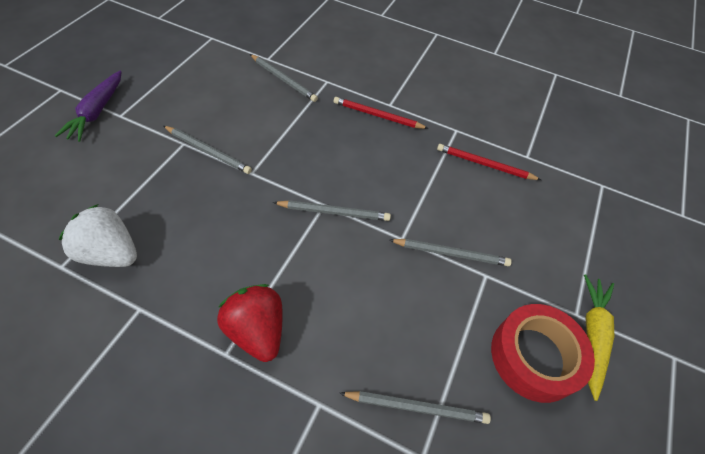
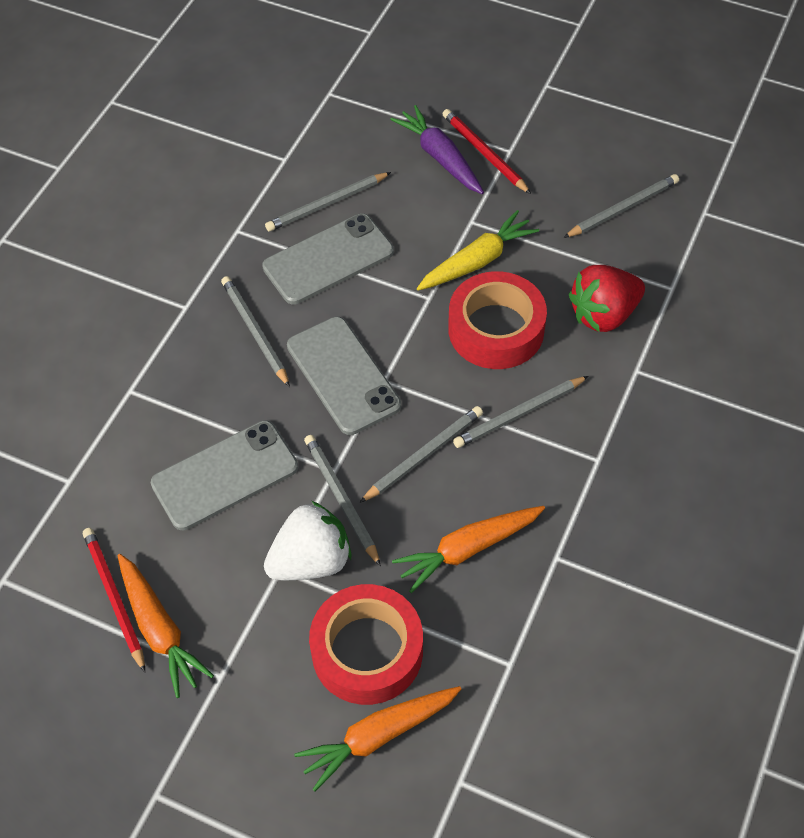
grey pencil: 5 -> 6
grey phone: 0 -> 3
orange carrot: 0 -> 3
red tape: 1 -> 2

